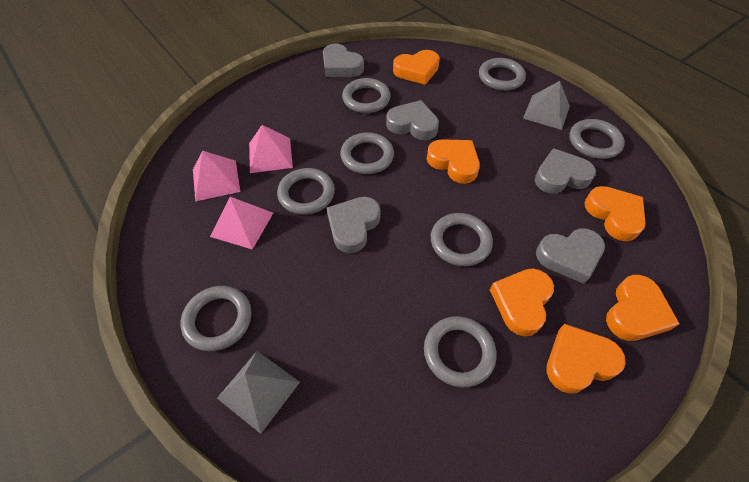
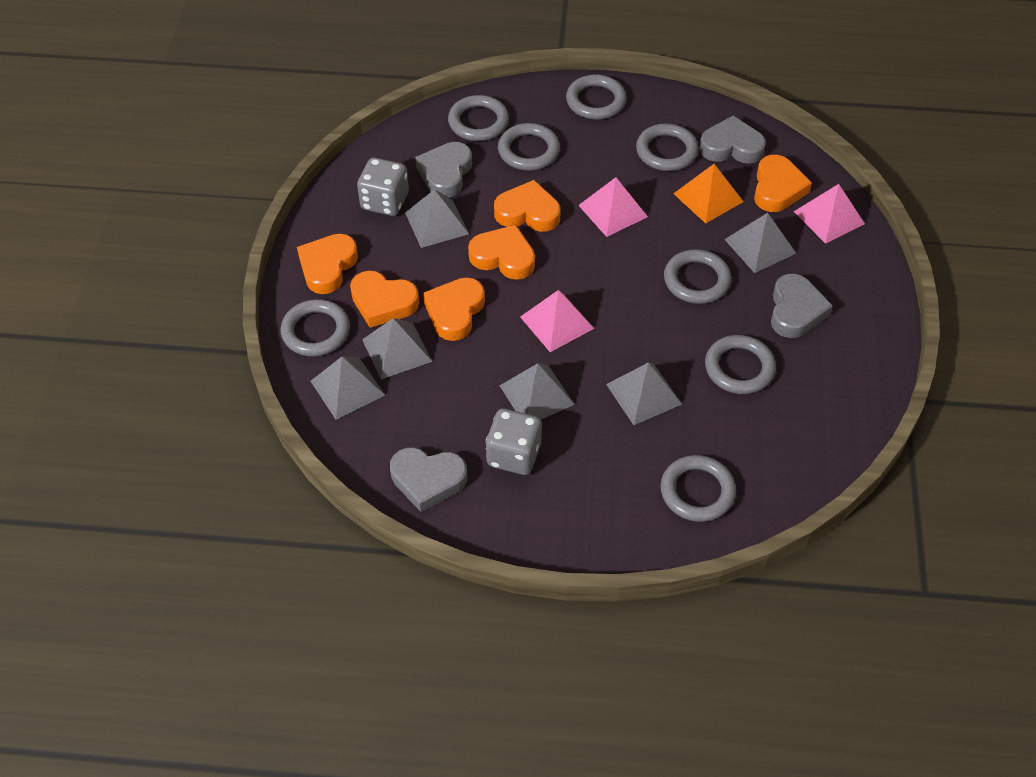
grey dice: 0 -> 2
grey heart: 5 -> 4
grey pyramid: 2 -> 6
orange pyramid: 0 -> 1

